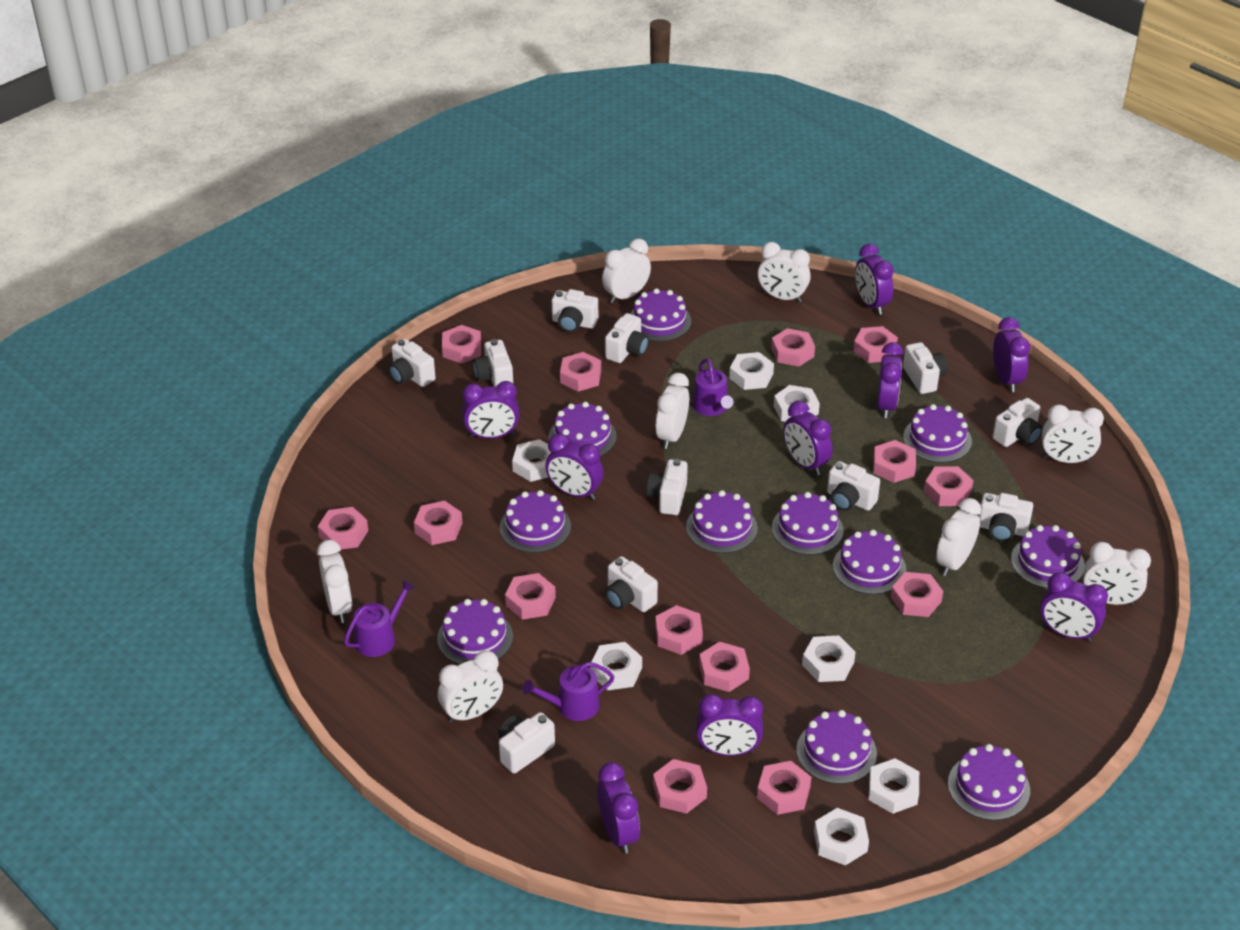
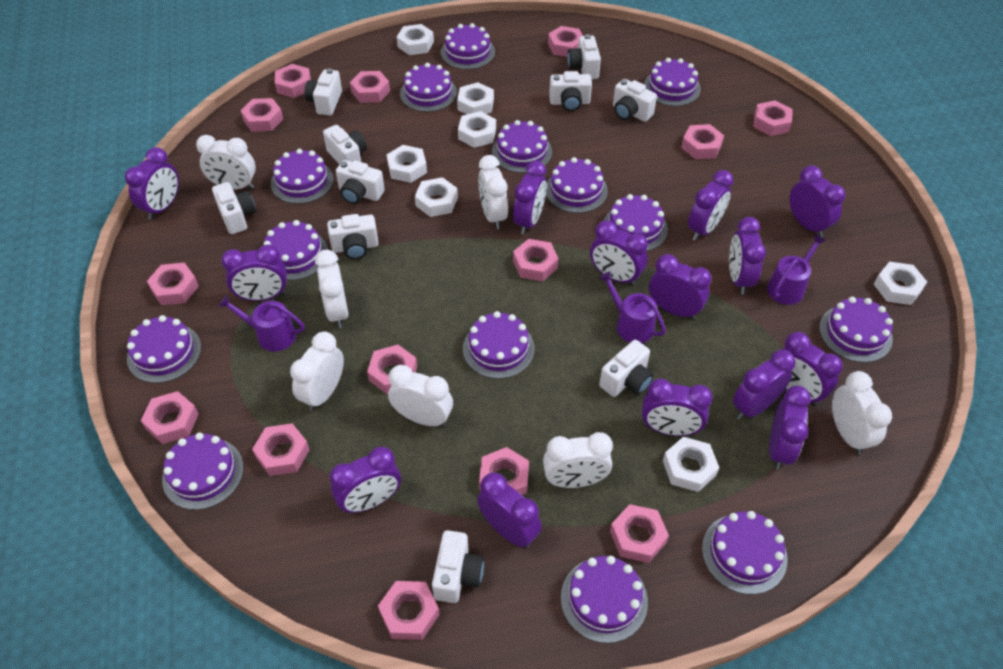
purple cake: 11 -> 14
purple clock: 9 -> 14
white camera: 11 -> 10
white clock: 8 -> 7

